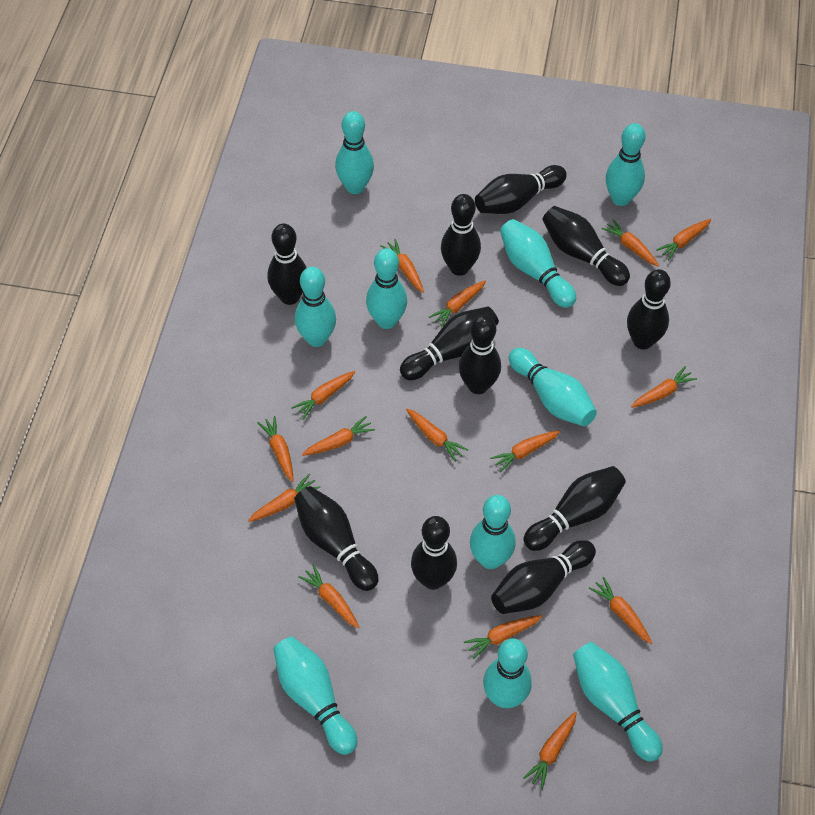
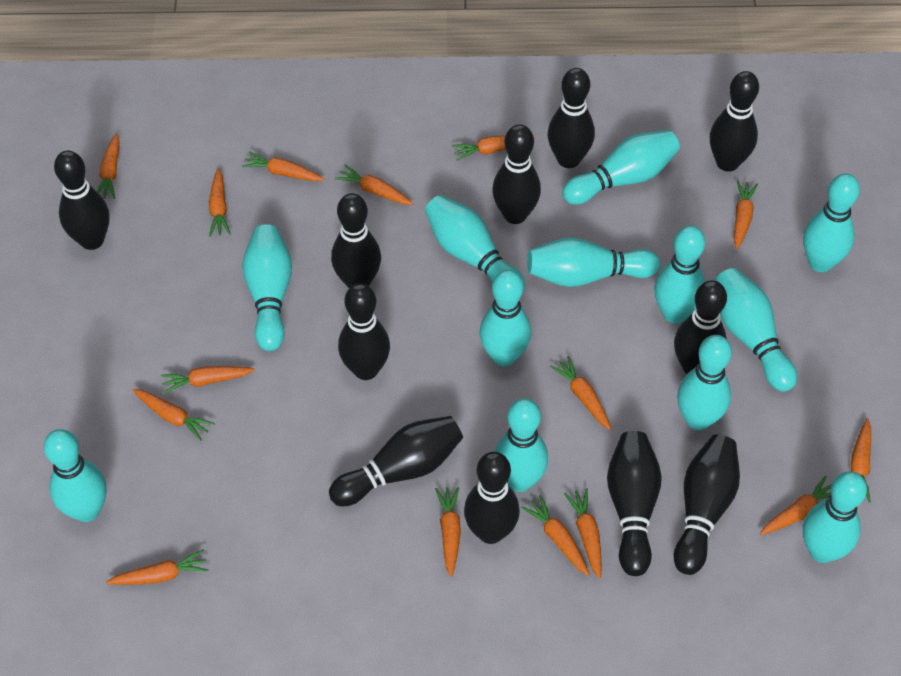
turquoise bowling pin: 10 -> 12

